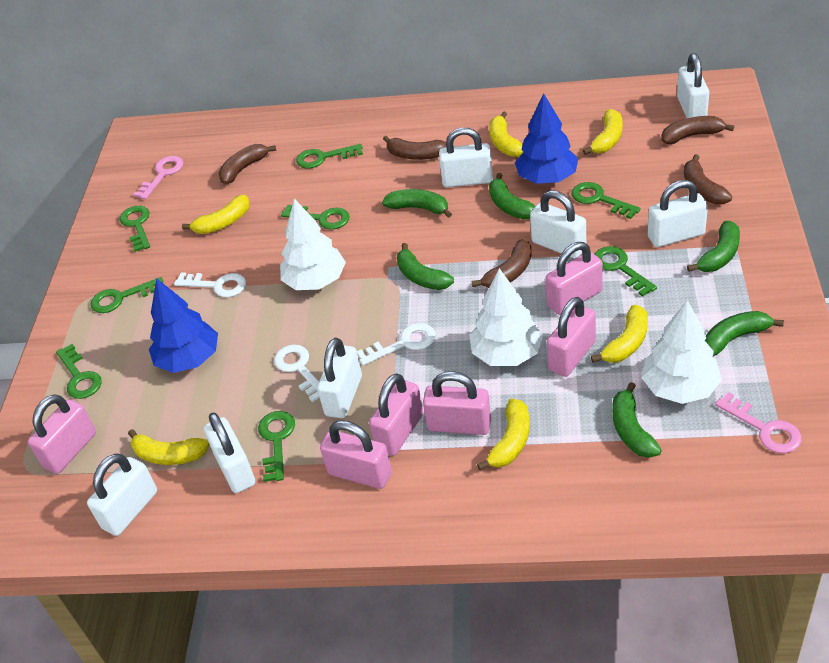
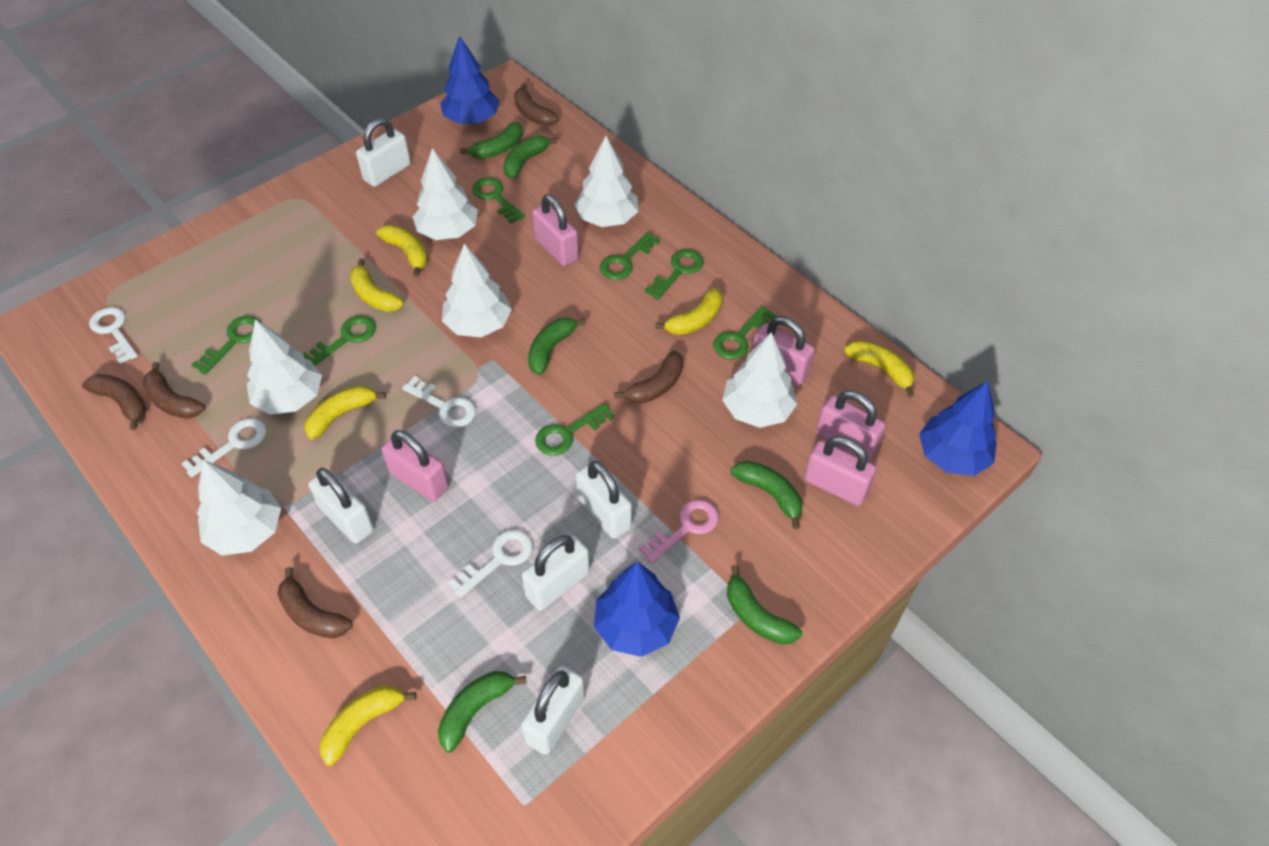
blue tree: 2 -> 3
green key: 8 -> 7
pink key: 2 -> 1
pink padlock: 6 -> 5
white key: 3 -> 4
white padlock: 7 -> 5
white tree: 3 -> 6

